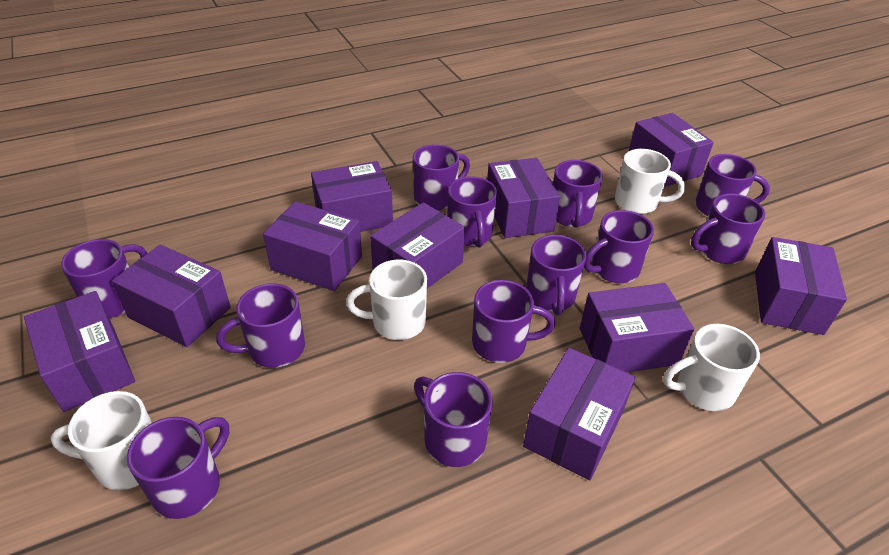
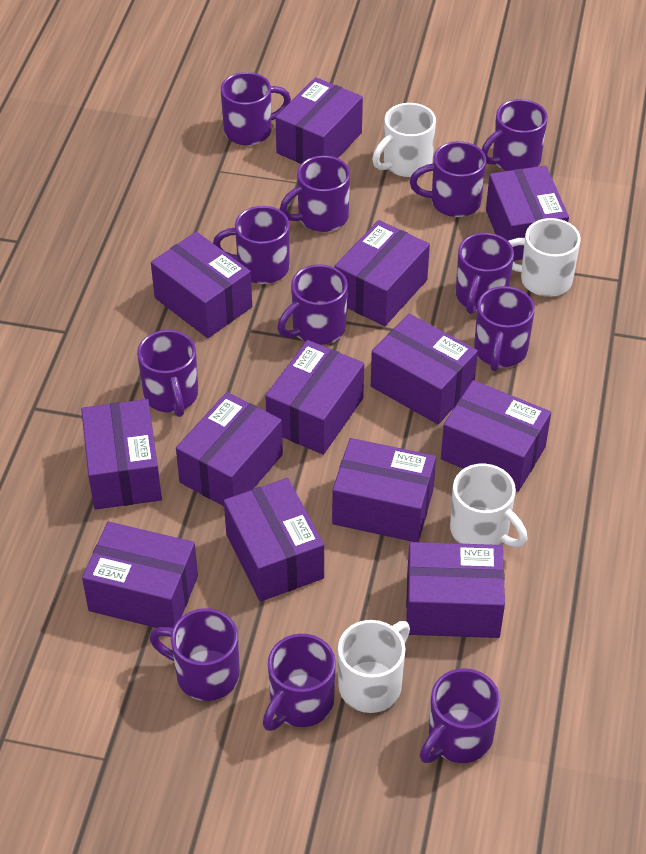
purple box: 10 -> 13

